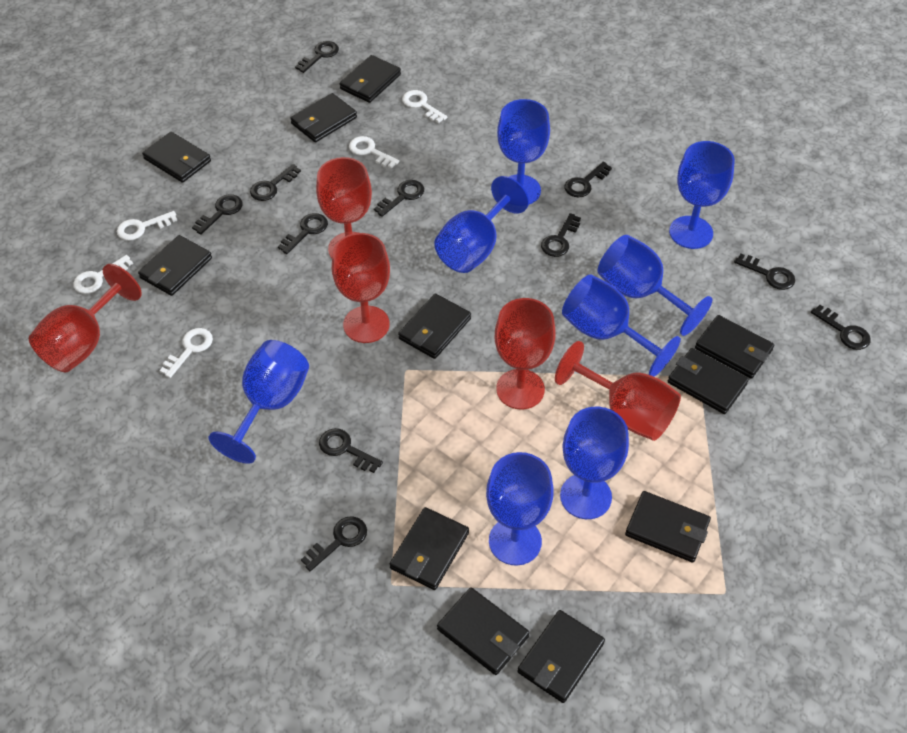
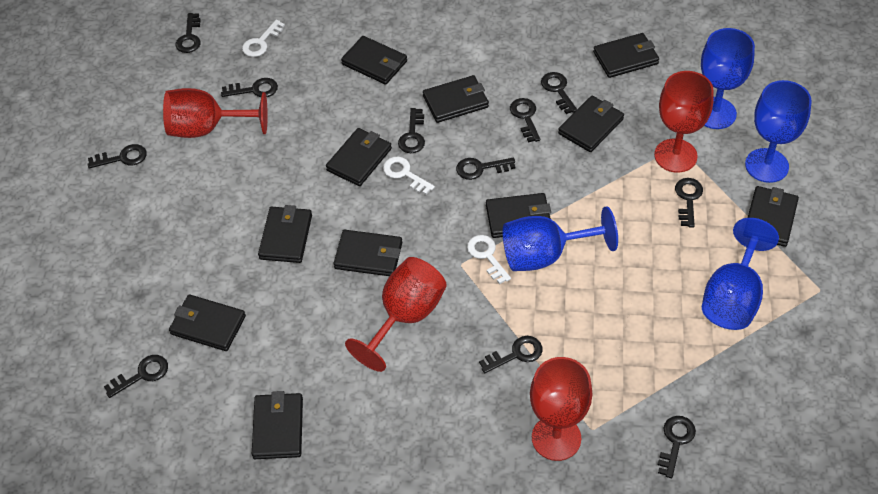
blue goblet: 8 -> 4
red goblet: 5 -> 4
white key: 5 -> 3

